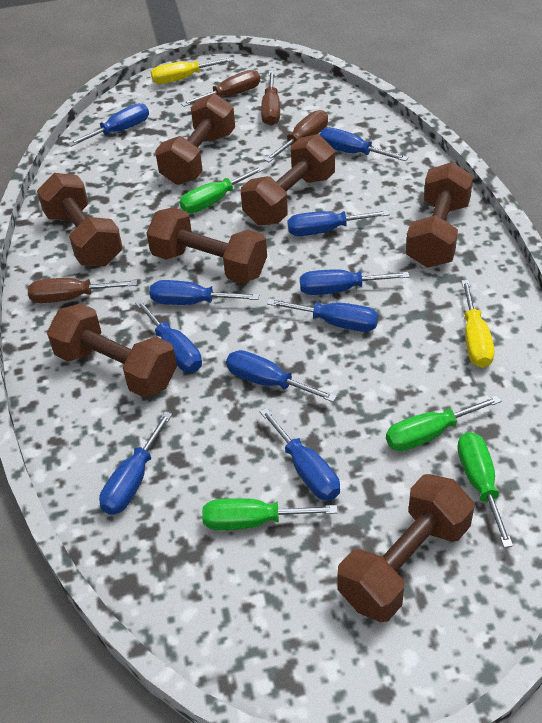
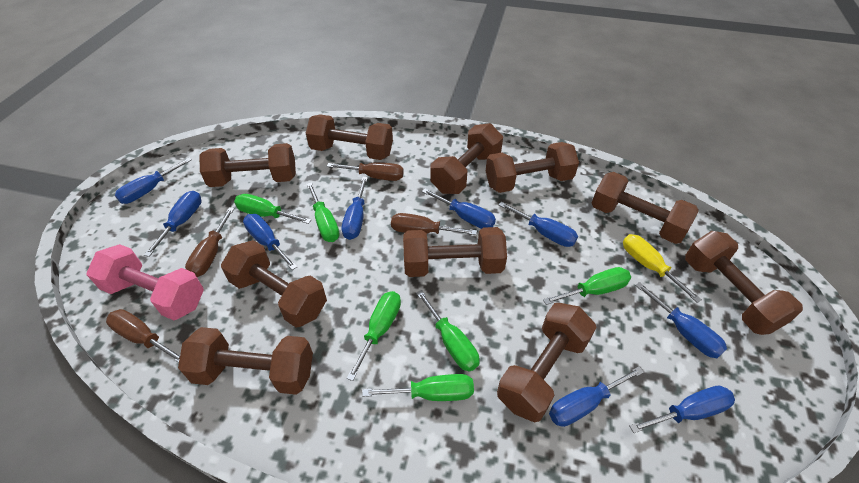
blue screwdriver: 10 -> 9
brown dumbbell: 7 -> 10
green screwdriver: 4 -> 6
pink dumbbell: 0 -> 1
yellow screwdriver: 2 -> 1

